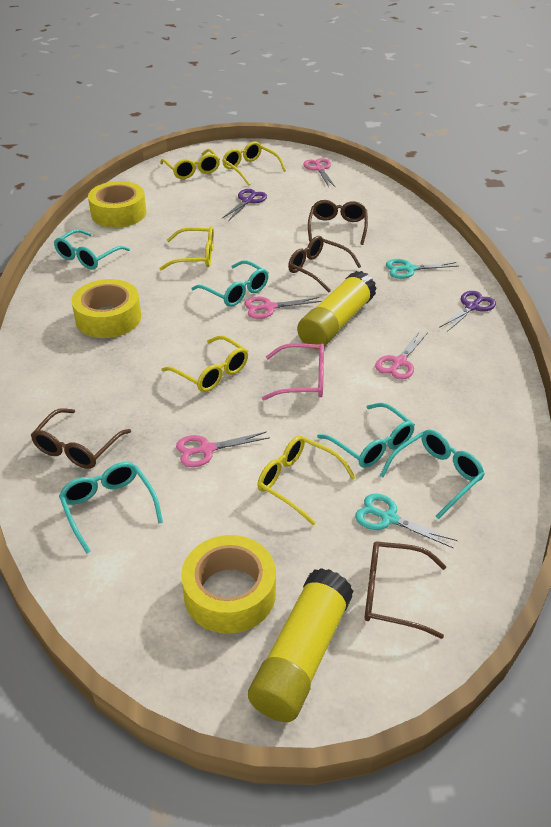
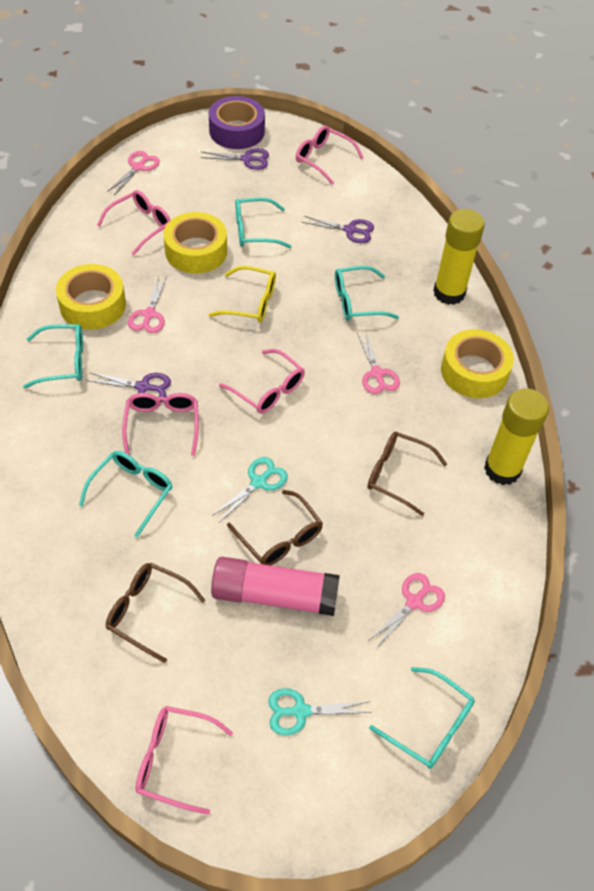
brown glasses: 4 -> 3
pink glasses: 1 -> 5
pink glue stick: 0 -> 1
purple scissors: 2 -> 3
purple tape: 0 -> 1
yellow glasses: 5 -> 1

